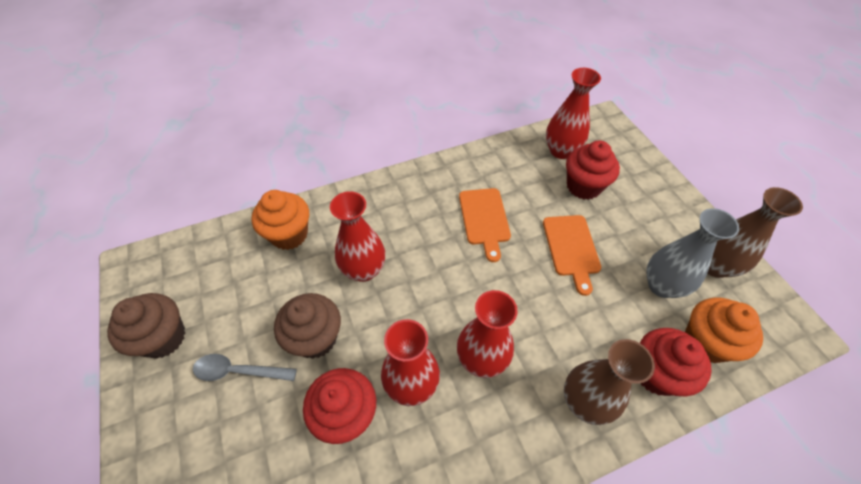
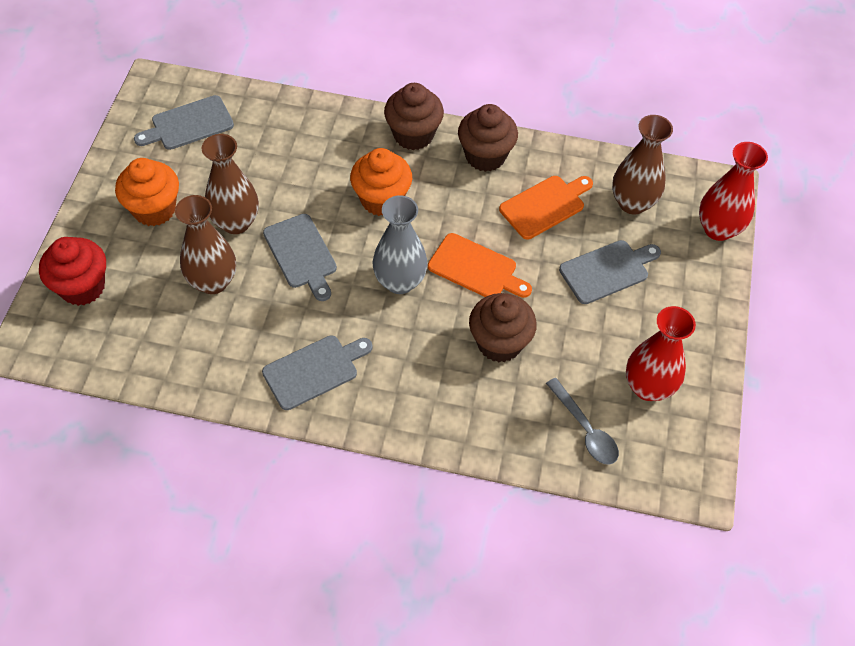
brown cupcake: 2 -> 3
brown vase: 2 -> 3
grey cutting board: 0 -> 4
red cupcake: 3 -> 1
red vase: 4 -> 2

